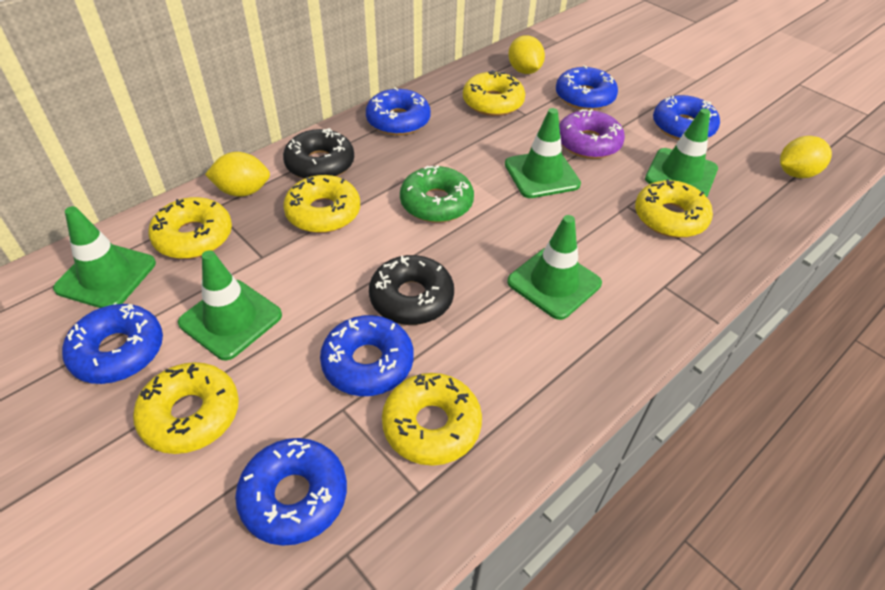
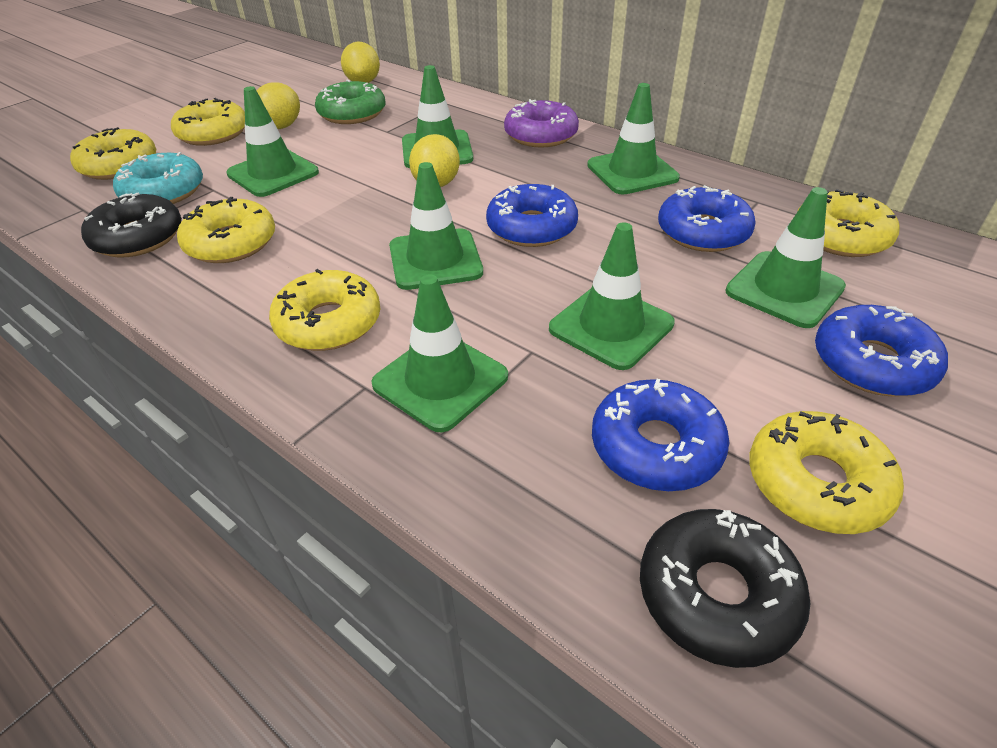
blue donut: 6 -> 4
green traffic cone: 5 -> 7
turquoise donut: 0 -> 1

